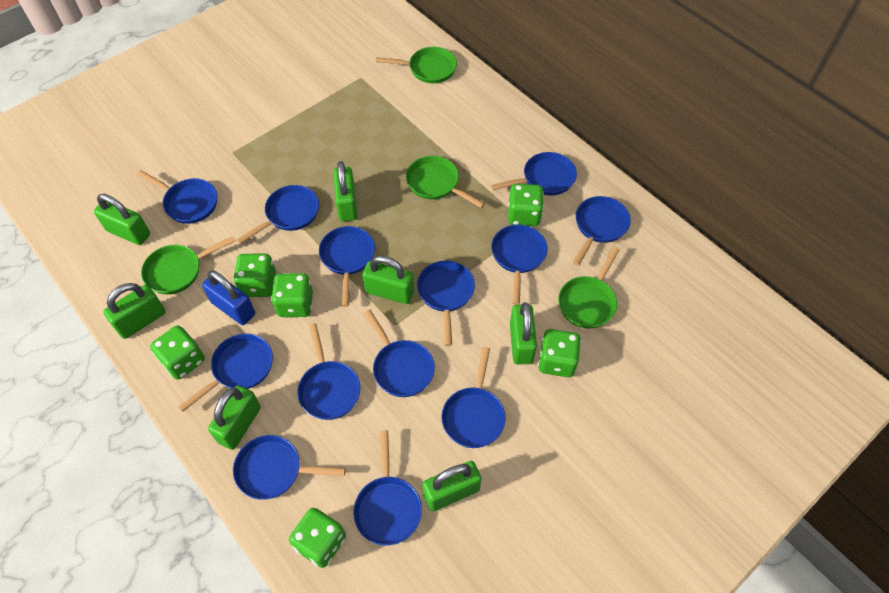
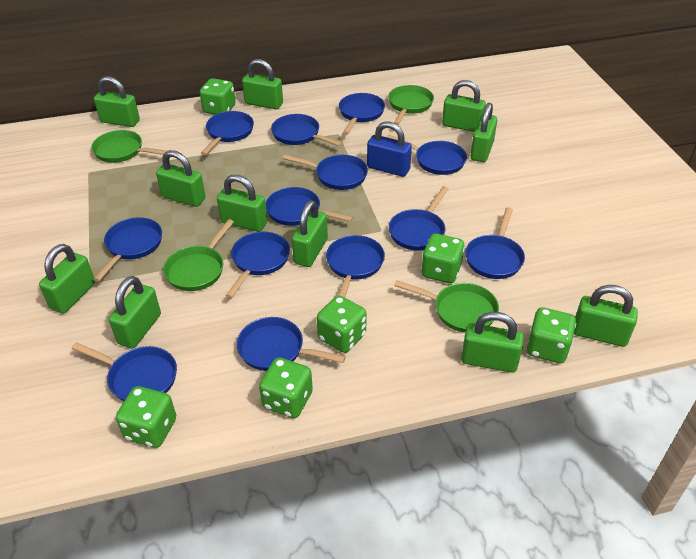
green padlock: 7 -> 11

